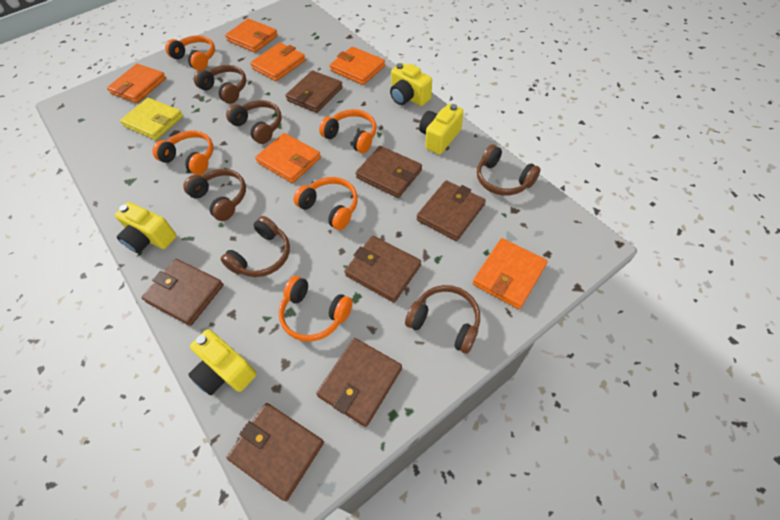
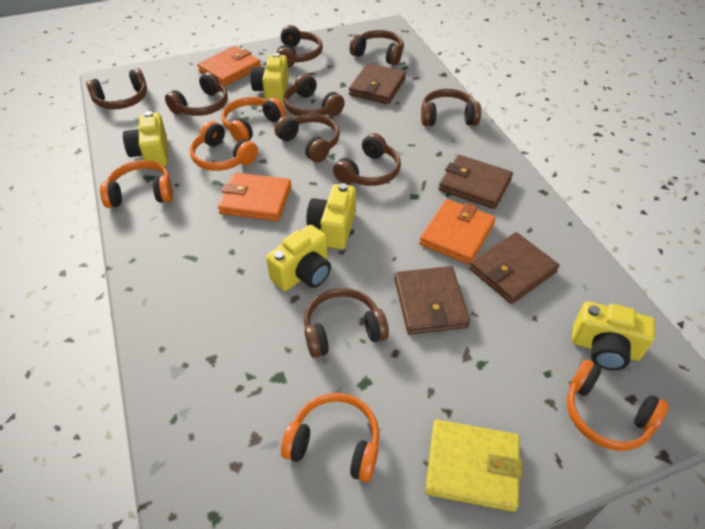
brown headphones: 6 -> 9
brown wallet: 7 -> 4
orange wallet: 6 -> 3
yellow camera: 4 -> 5

